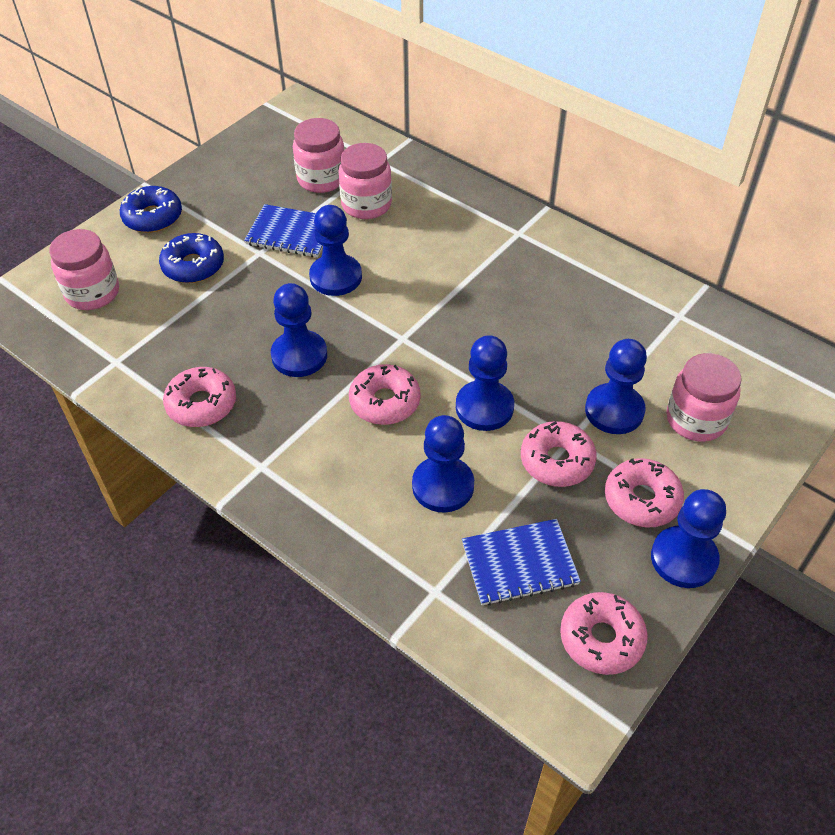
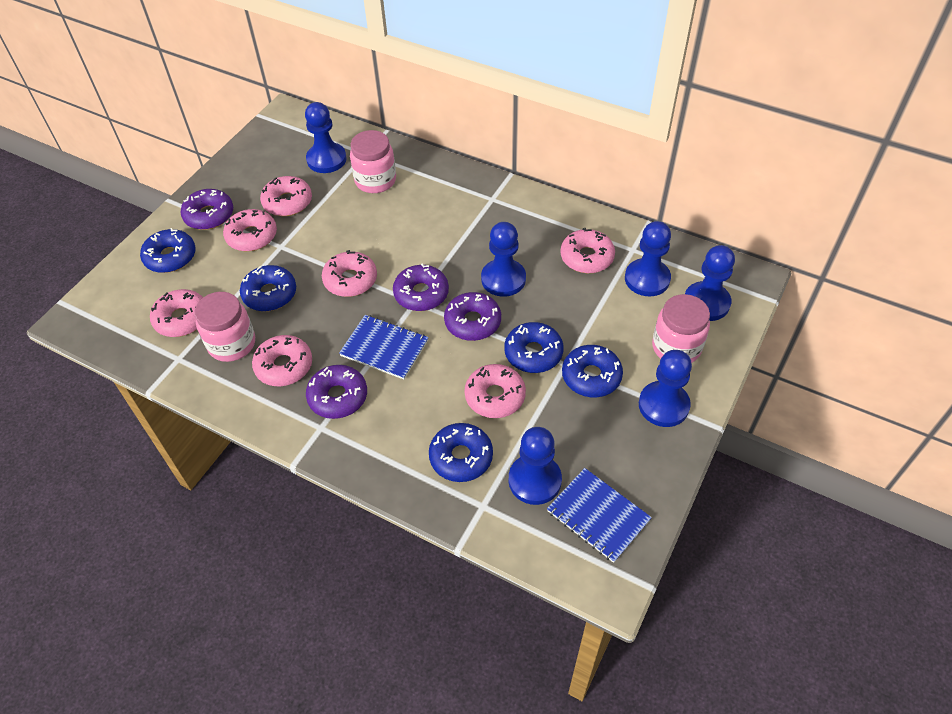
blue donut: 2 -> 5
pink donut: 5 -> 7
pink jar: 4 -> 3
purple donut: 0 -> 4

